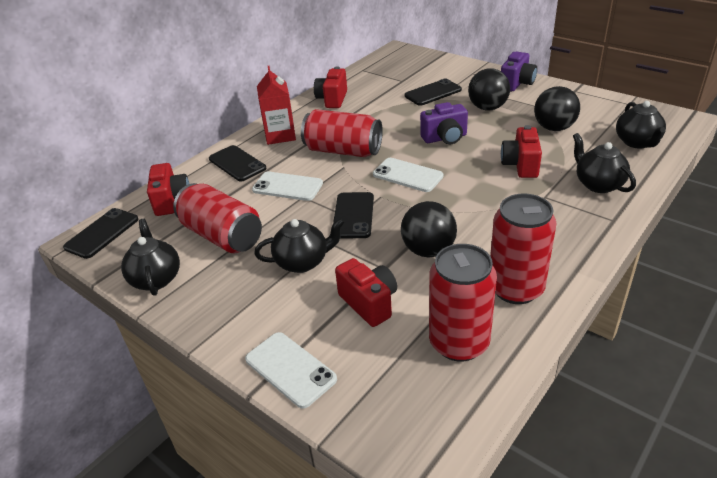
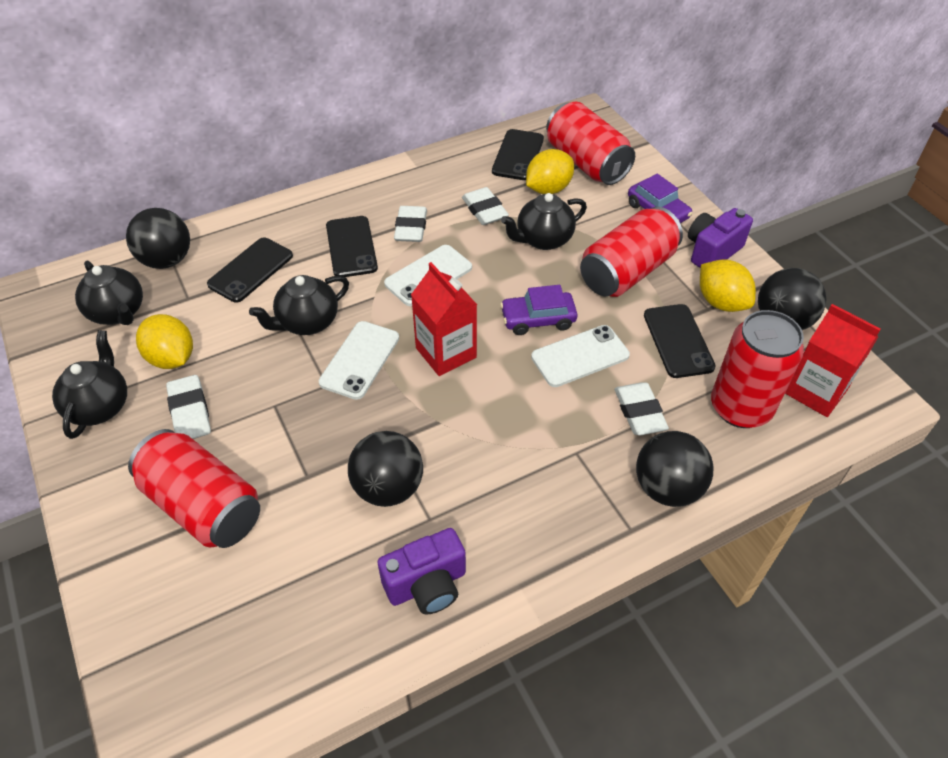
black ball: 3 -> 4
purple car: 0 -> 2
red camera: 4 -> 0
red carton: 1 -> 2
white eraser: 0 -> 4
yellow lemon: 0 -> 3

